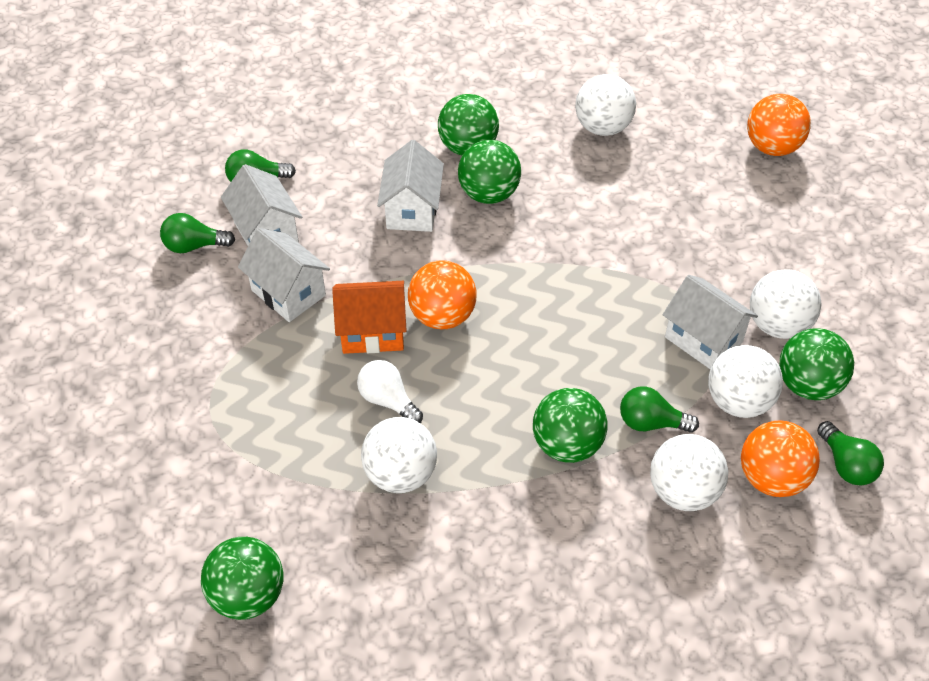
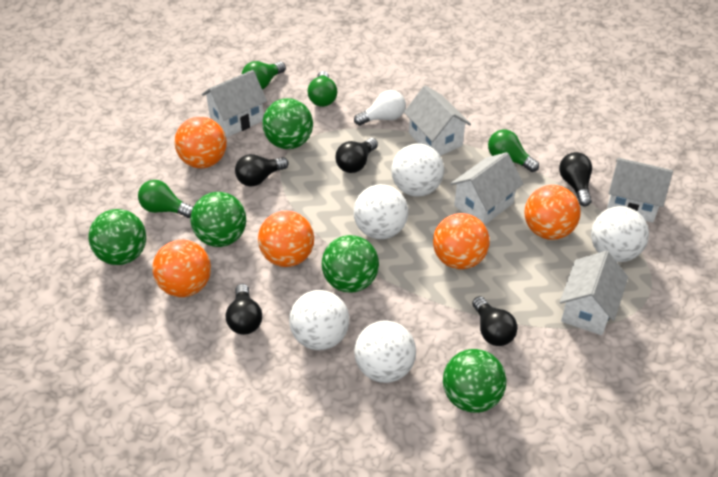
black light bulb: 0 -> 5
orange ball: 3 -> 5
orange house: 1 -> 0
white house: 4 -> 5

